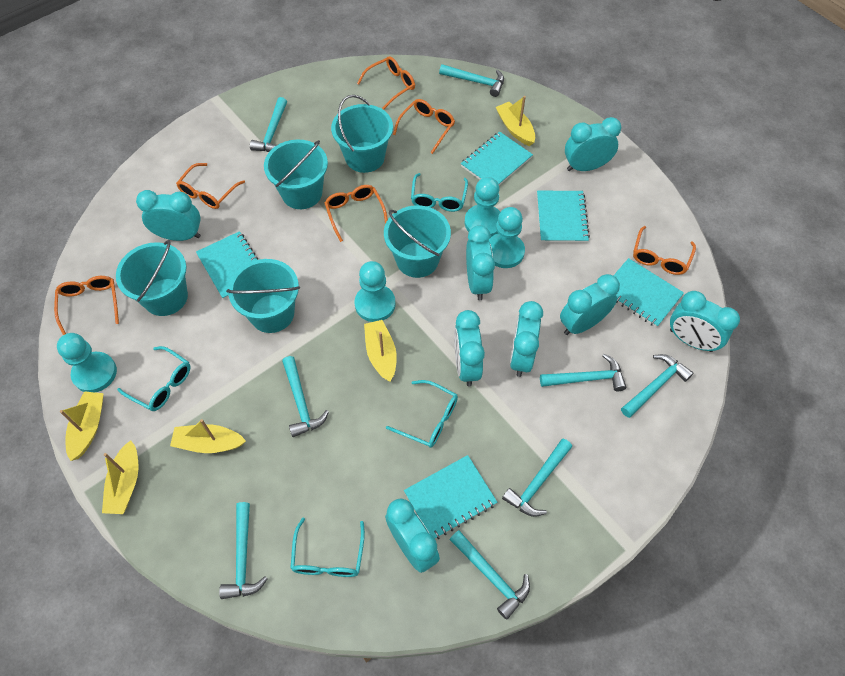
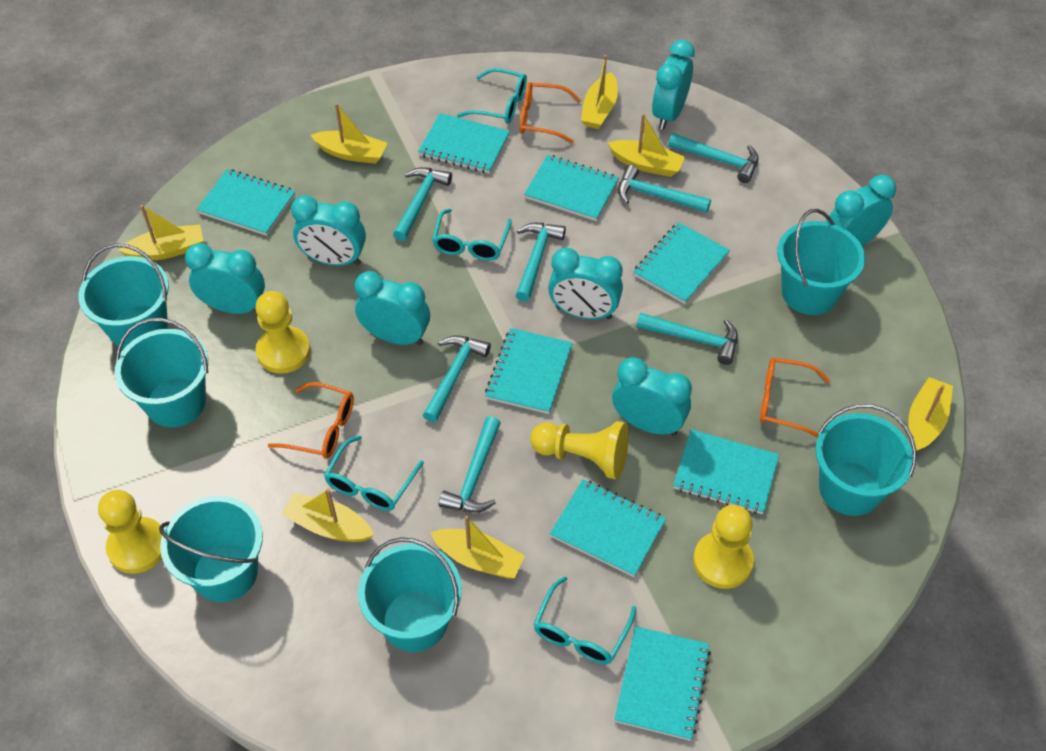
orange glasses: 6 -> 3
turquoise bucket: 5 -> 6
turquoise clock: 8 -> 7
turquoise hammer: 8 -> 7
turquoise notebook: 5 -> 8
turquoise pawn: 4 -> 0
yellow boat: 5 -> 7
yellow pawn: 0 -> 4

